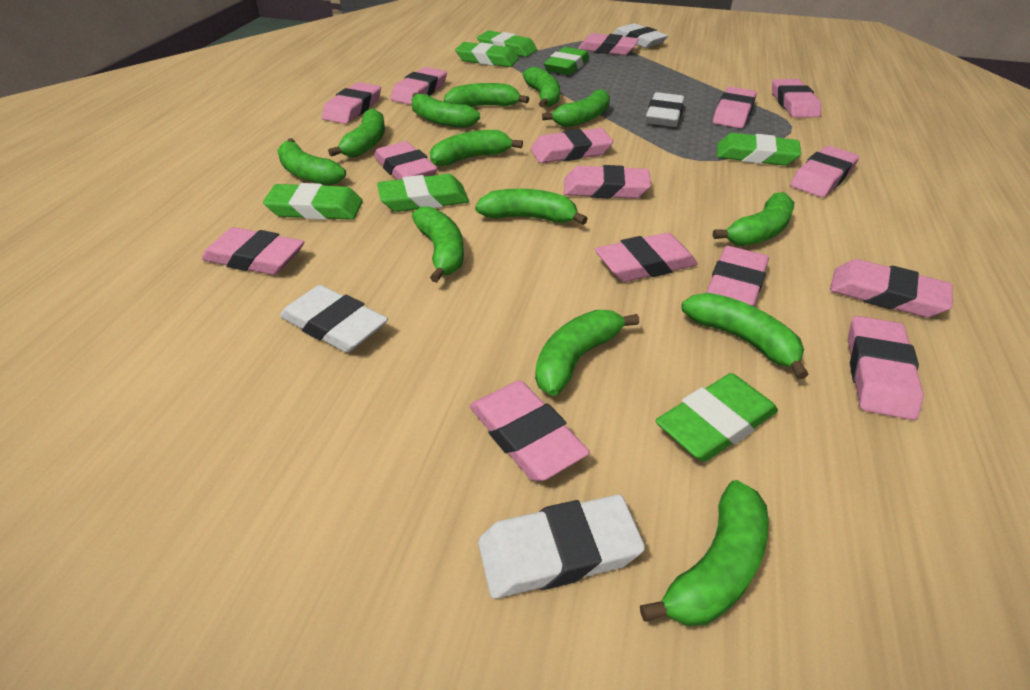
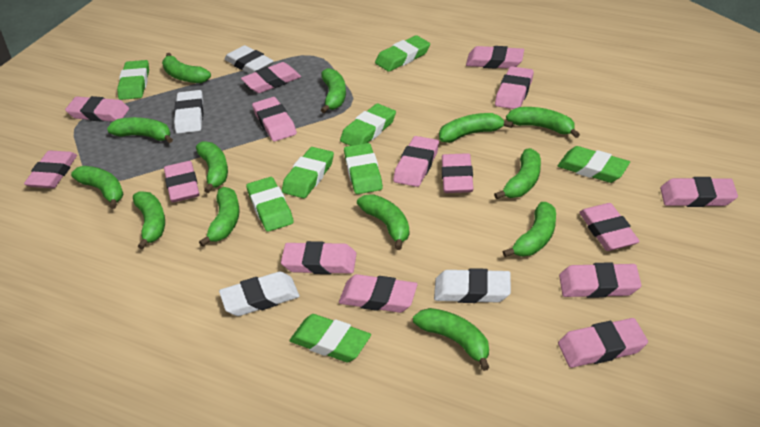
green eraser: 7 -> 8

